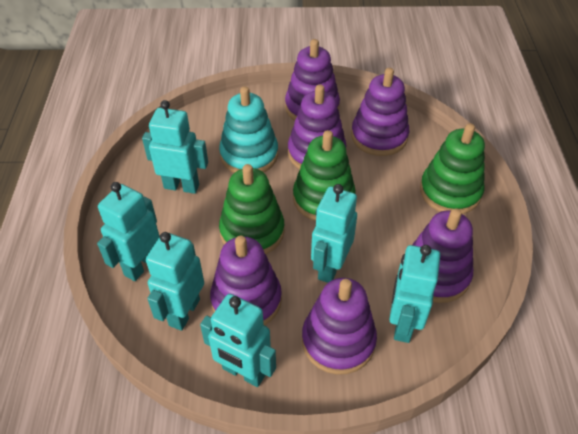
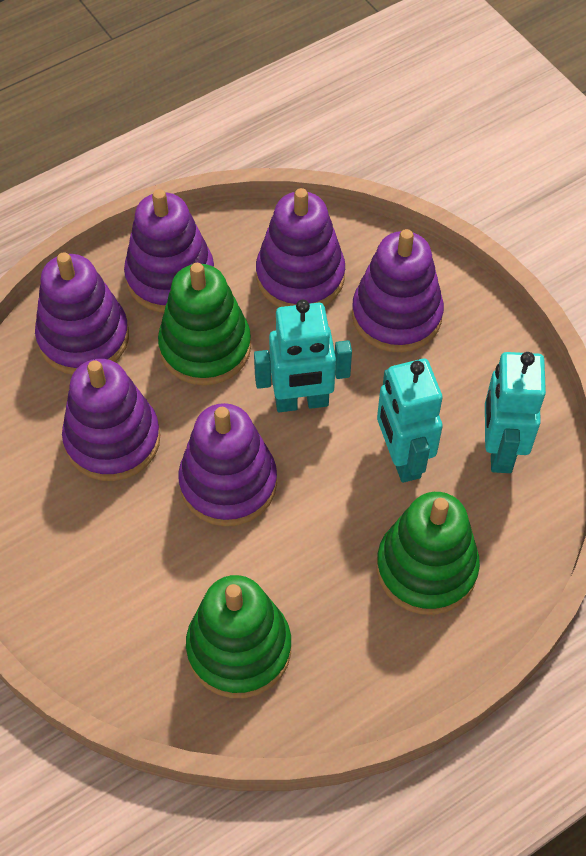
turquoise robot: 6 -> 3
turquoise stacking toy: 1 -> 0

